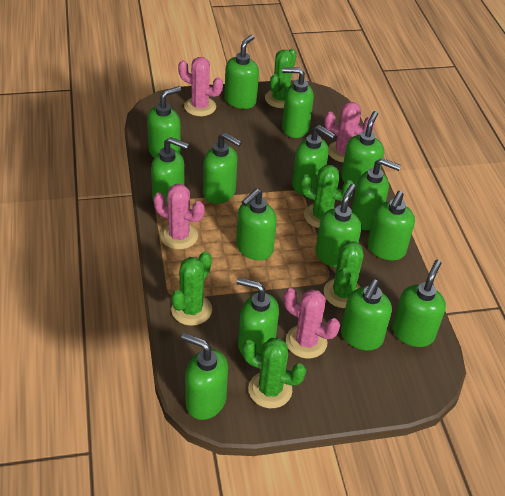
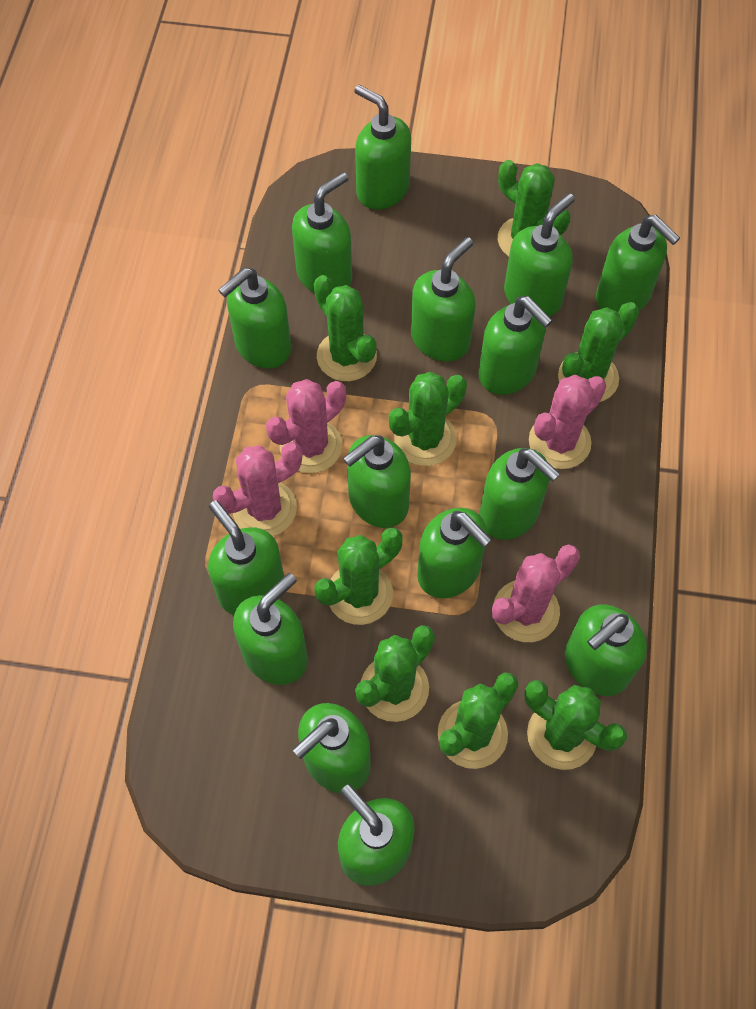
green cactus: 5 -> 8

